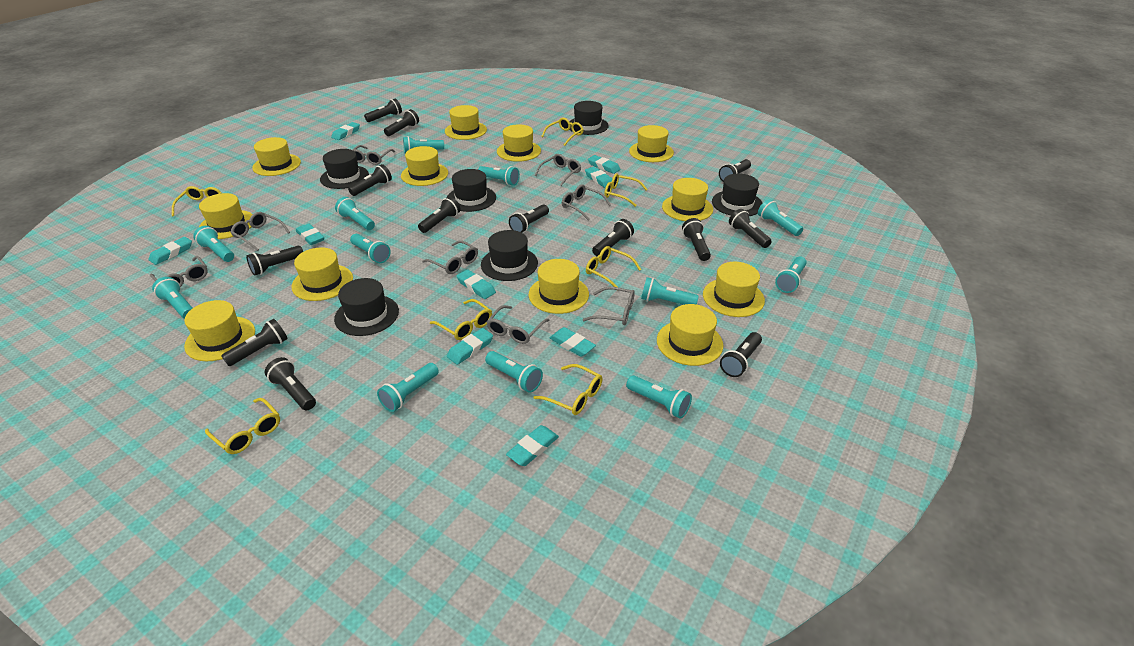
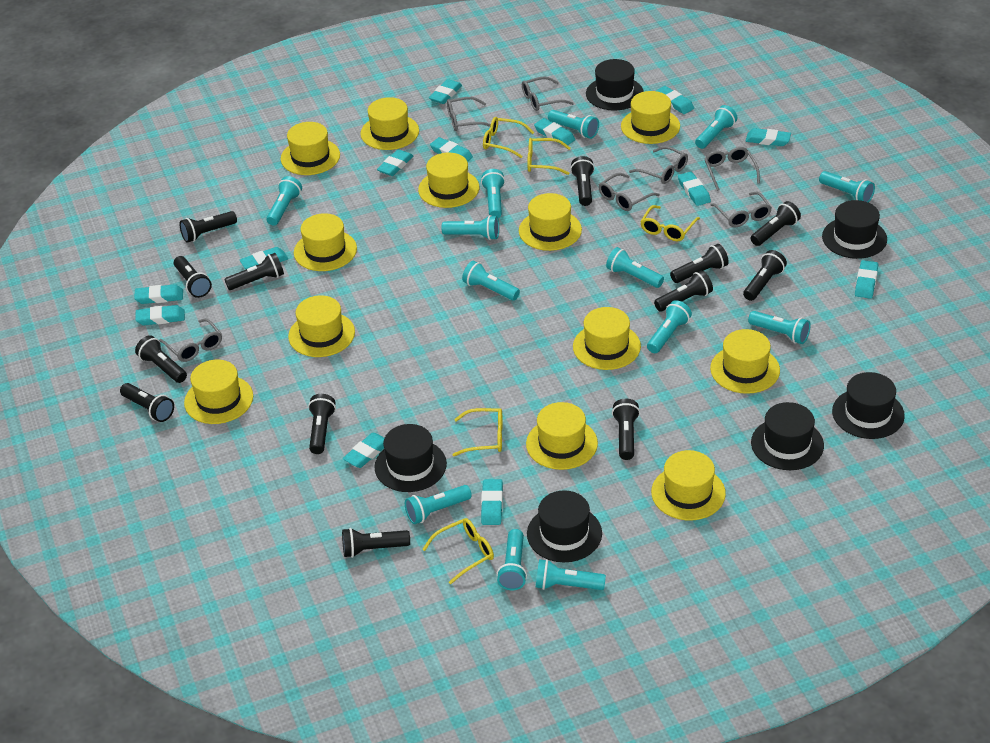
grey glasses: 8 -> 7
turquoise eraser: 9 -> 13
turquoise flashlight: 12 -> 13
yellow glasses: 7 -> 5

